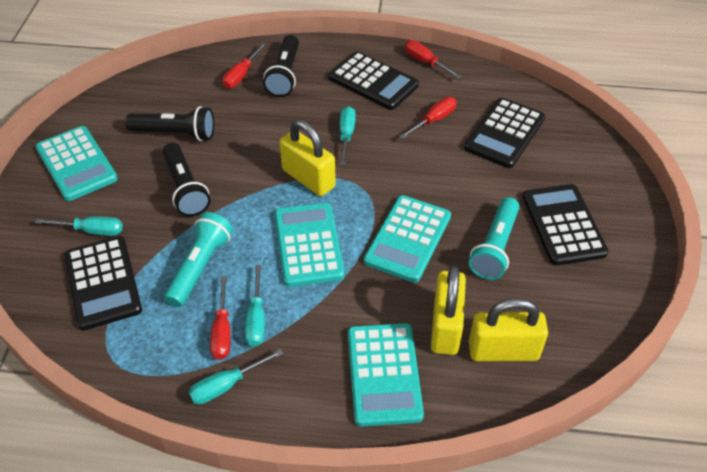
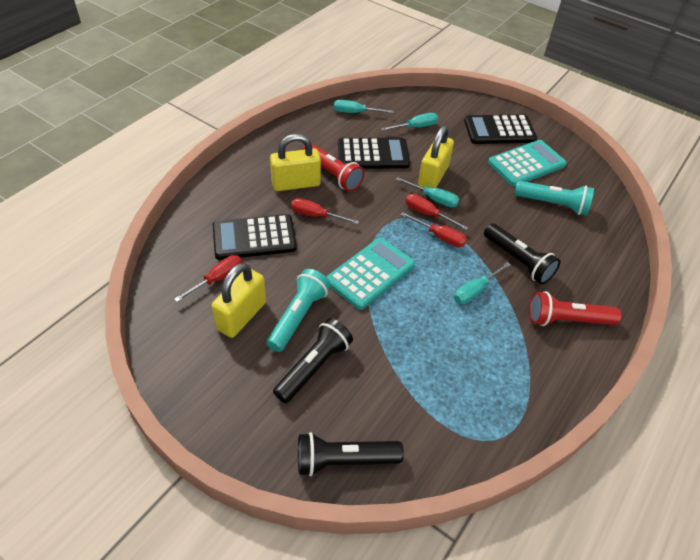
black calculator: 4 -> 3
red flashlight: 0 -> 2
turquoise calculator: 4 -> 2

